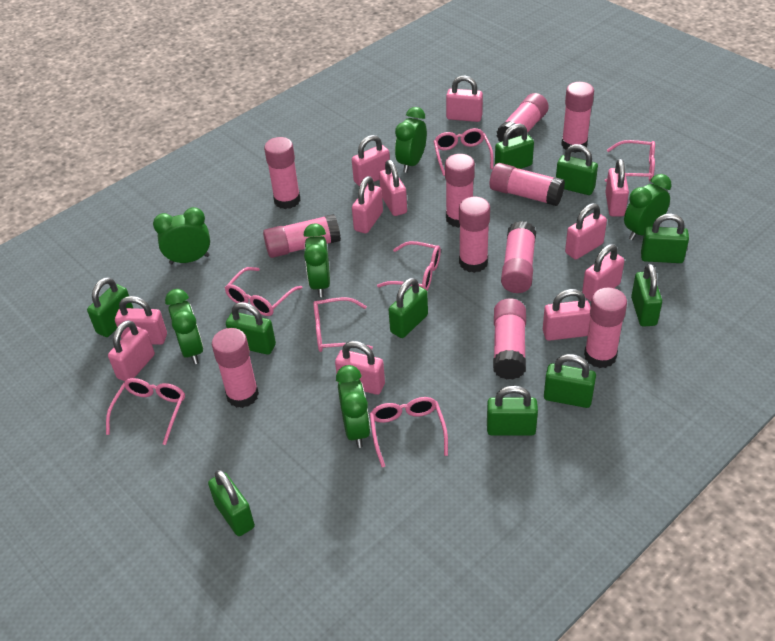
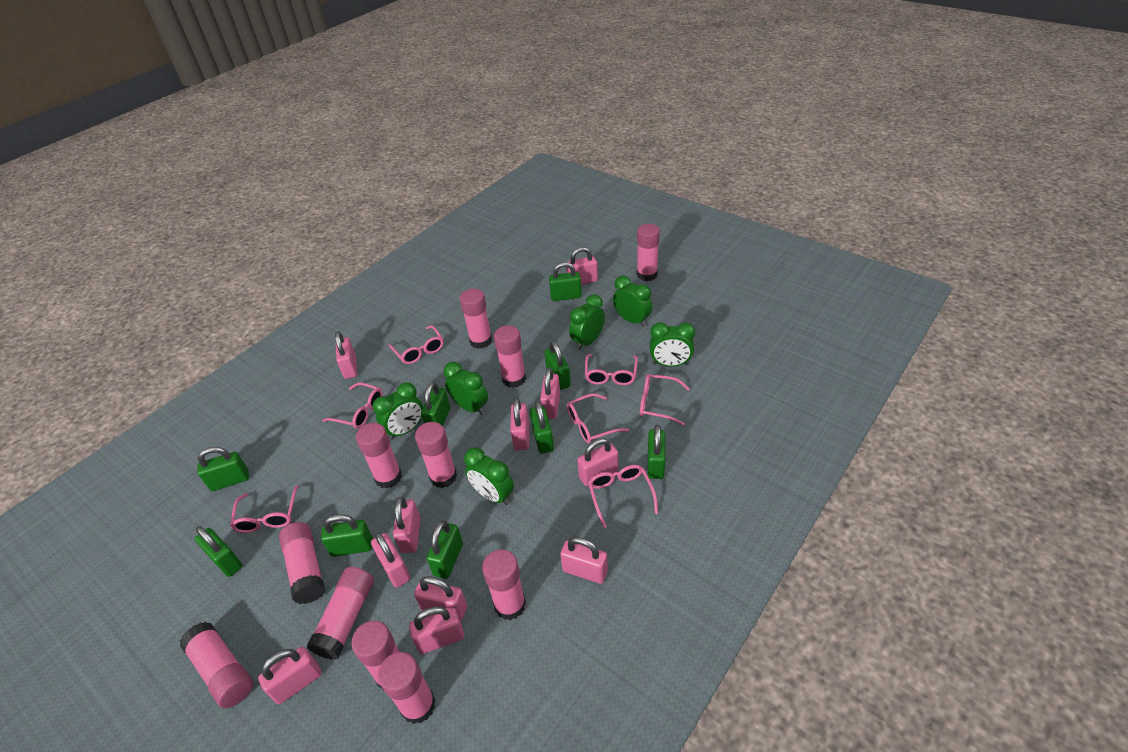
green padlock: 10 -> 9

